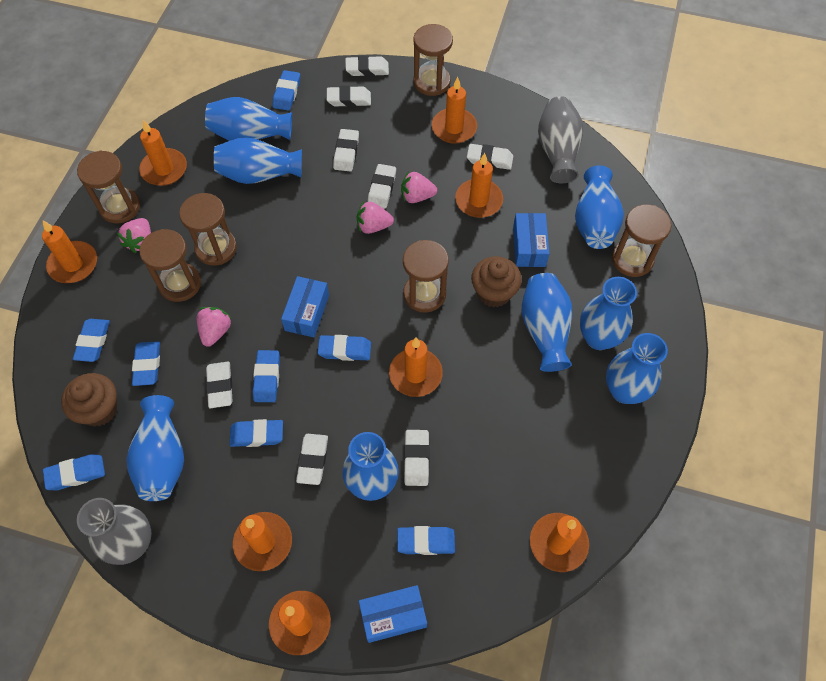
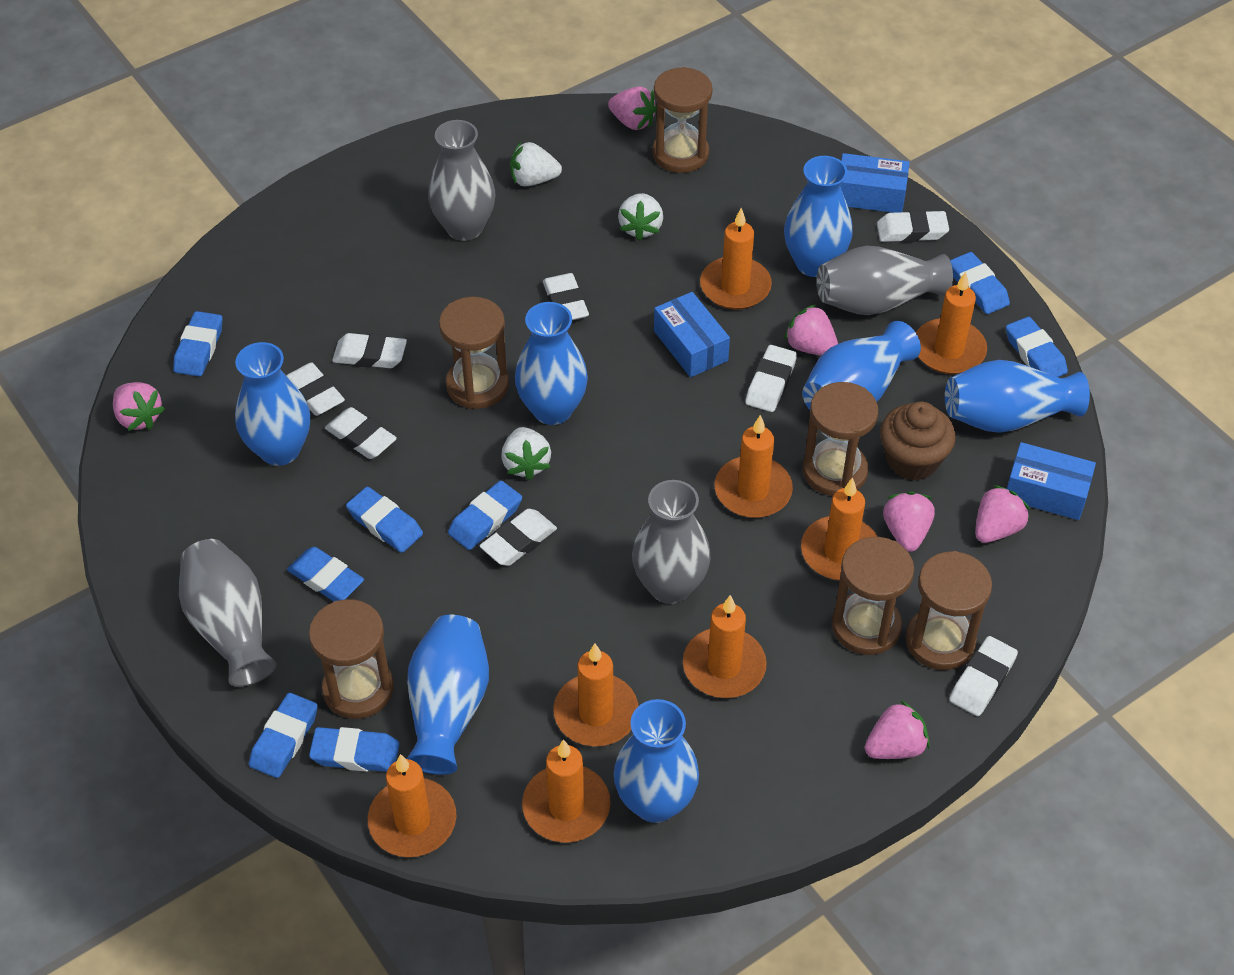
blue vase: 8 -> 7
brown cupcake: 2 -> 1
grey vase: 2 -> 4
pink strawberry: 4 -> 6
white strawberry: 0 -> 3

